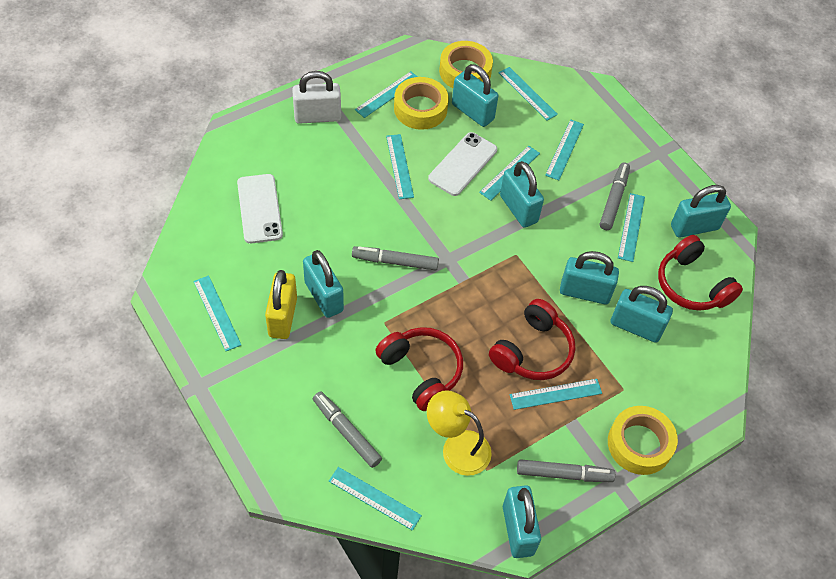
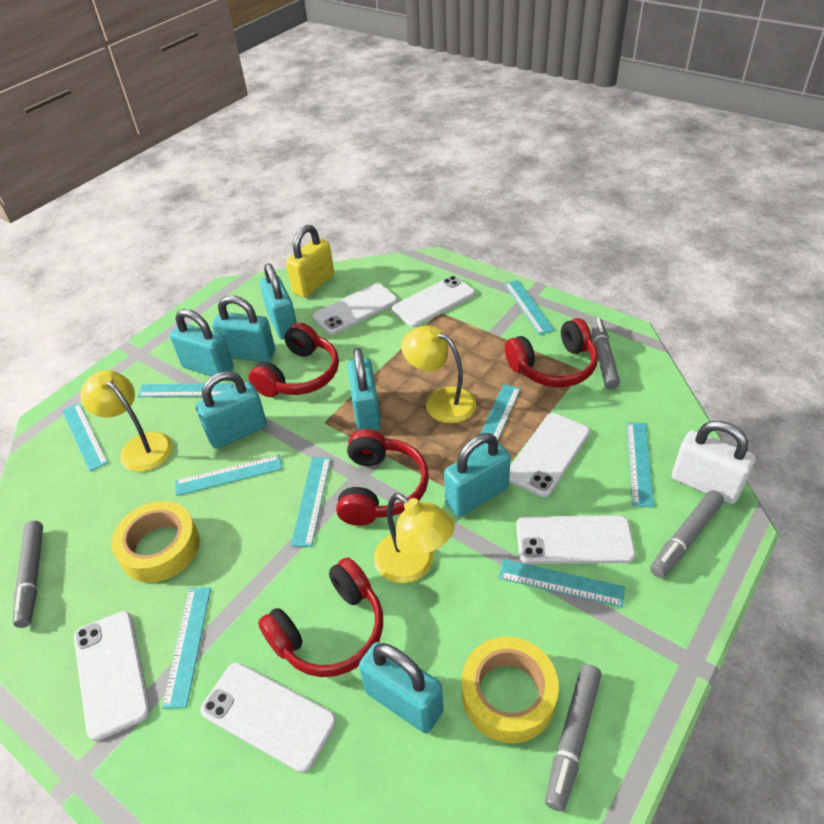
red headphones: 3 -> 4
white phone: 2 -> 6
yellow lamp: 1 -> 3
yellow tape: 3 -> 2

